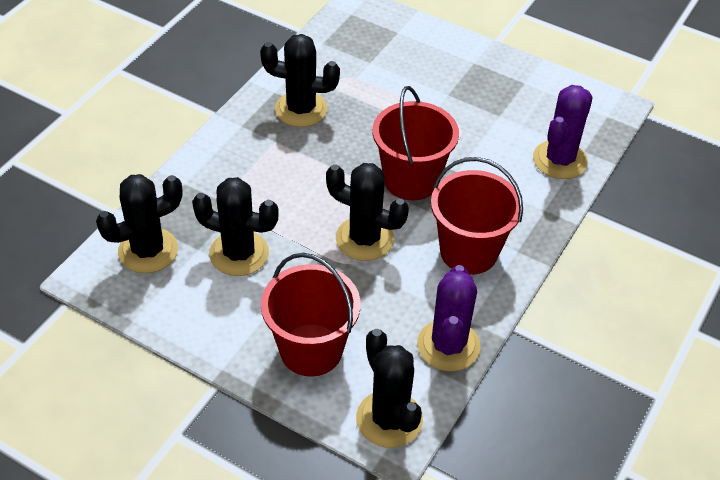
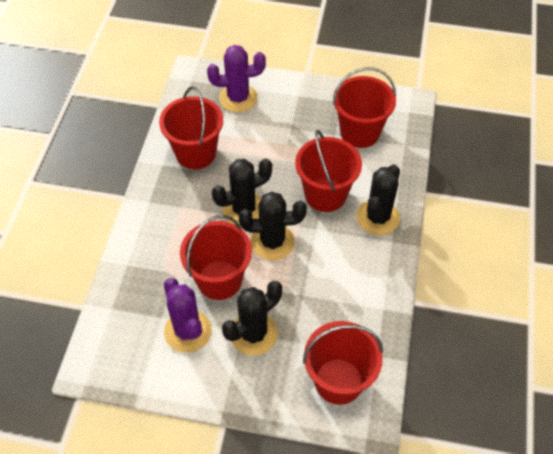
black cactus: 5 -> 4
red bucket: 3 -> 5

